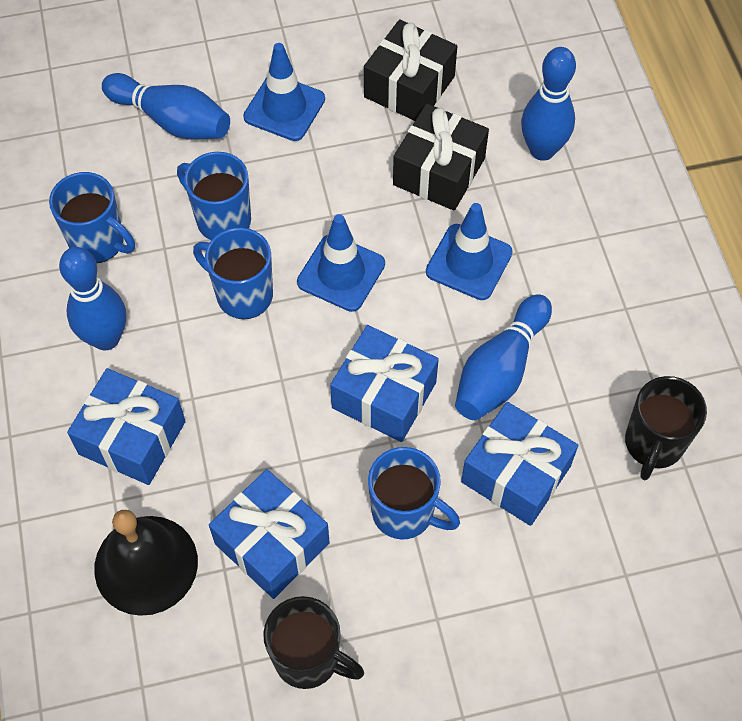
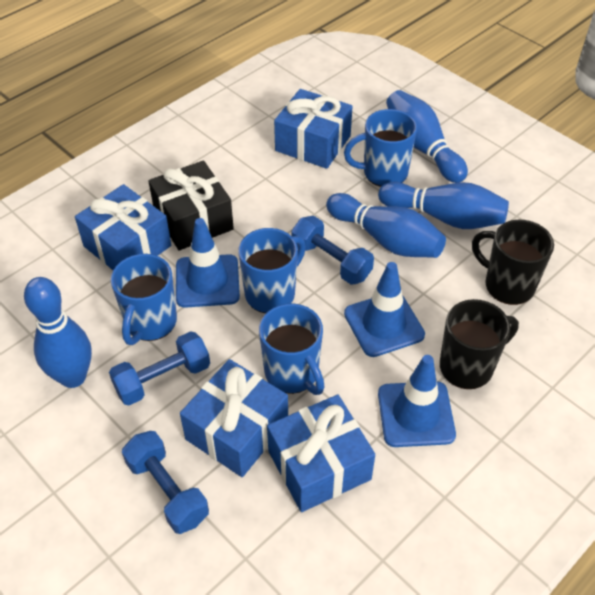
black bell: 1 -> 0
black gift: 2 -> 1
blue dumbbell: 0 -> 3

